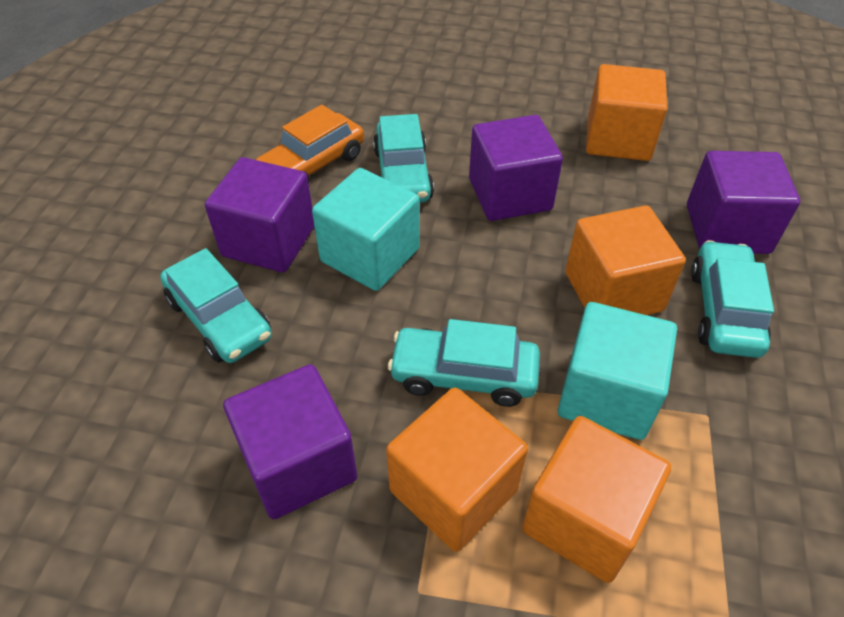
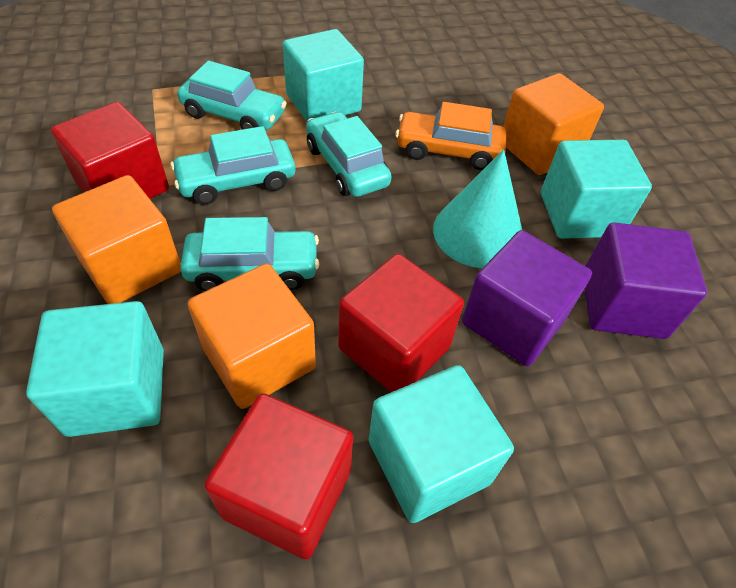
orange cube: 4 -> 3
purple cube: 4 -> 2
red cube: 0 -> 3
turquoise cone: 0 -> 1
turquoise cube: 2 -> 4

